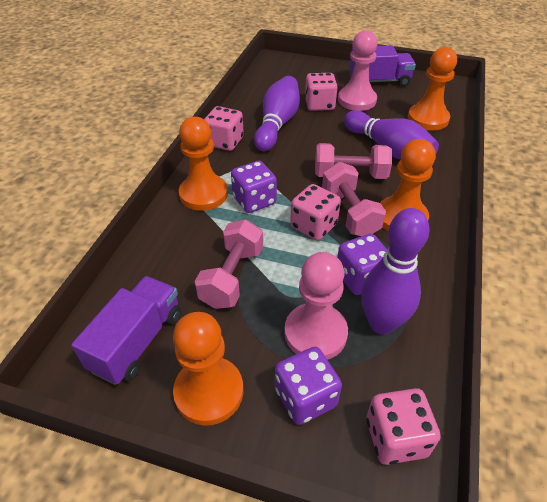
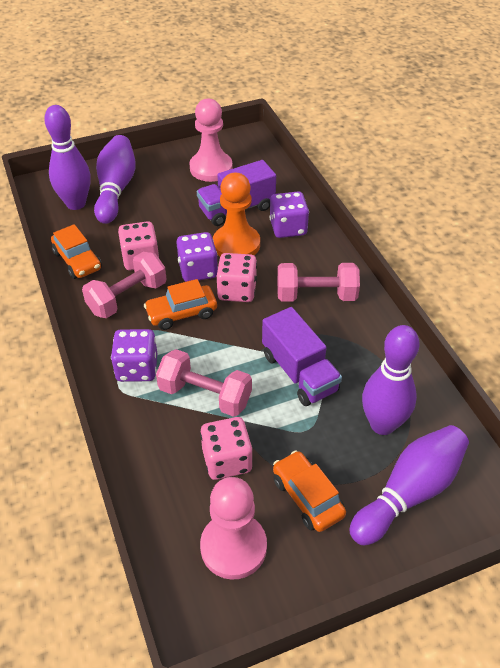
orange car: 0 -> 3
orange pawn: 4 -> 1
pink dice: 4 -> 3
purple bowling pin: 3 -> 4

